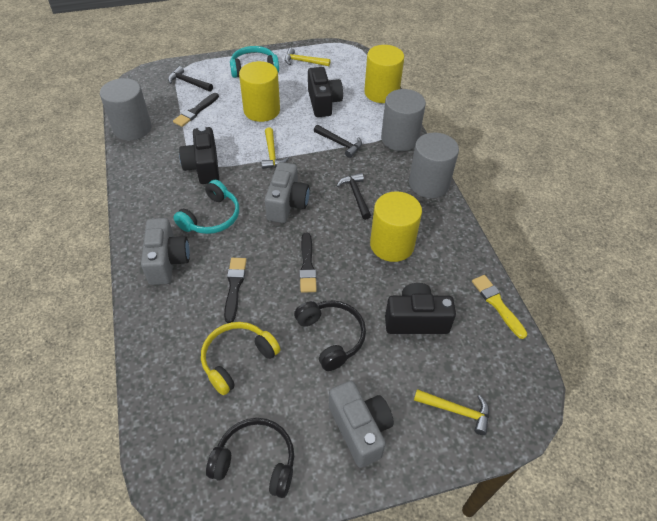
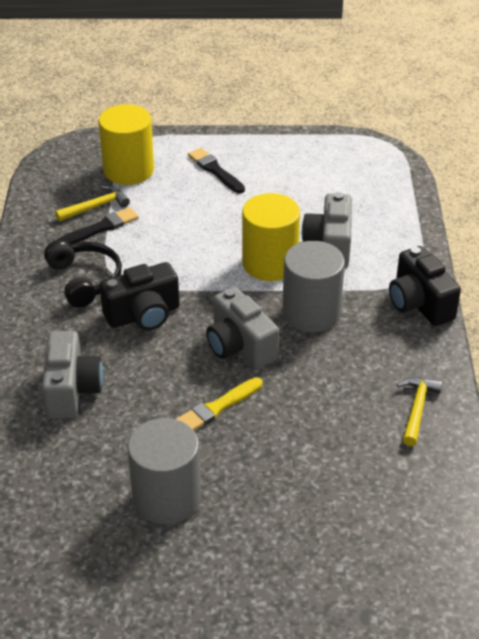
black brush: 3 -> 2
black camera: 3 -> 2
black hammer: 3 -> 0
black headphones: 2 -> 1
grey cylinder: 3 -> 2
turquoise headphones: 2 -> 0
yellow cylinder: 3 -> 2
yellow hammer: 3 -> 2
yellow headphones: 1 -> 0

